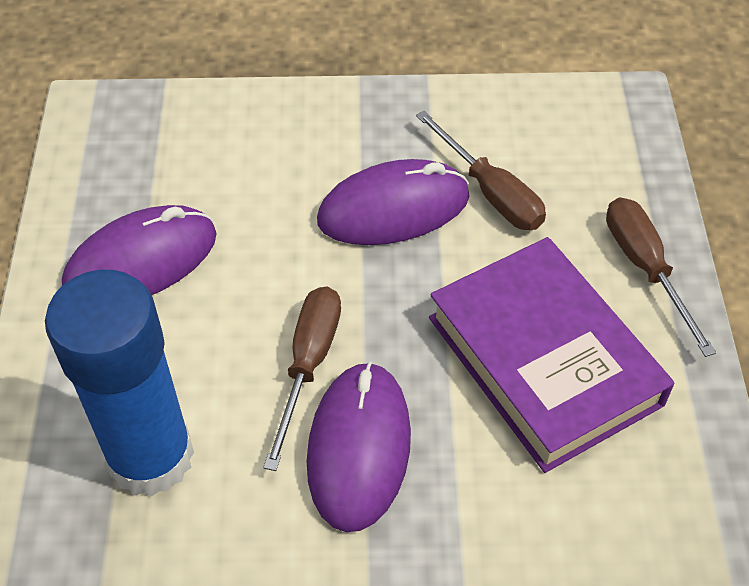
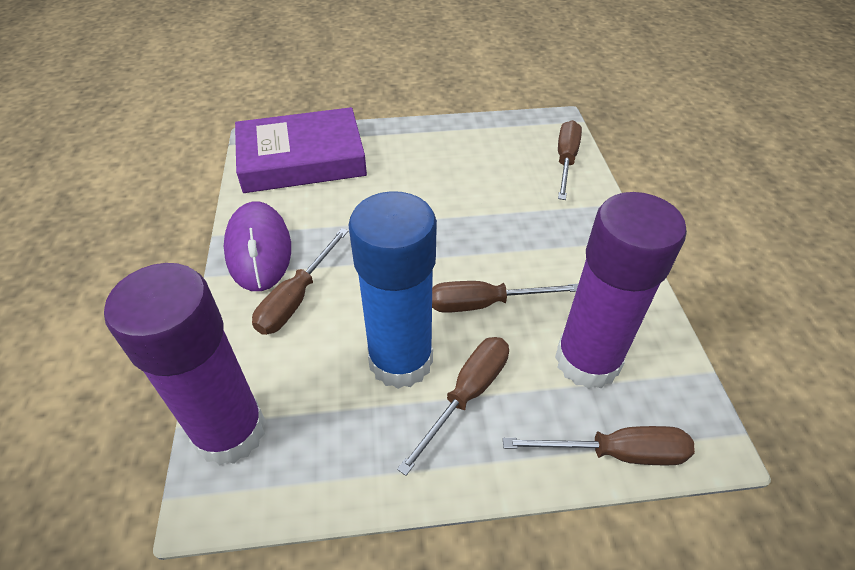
brown screwdriver: 3 -> 5
purple glue stick: 0 -> 2
purple mouse: 3 -> 1

